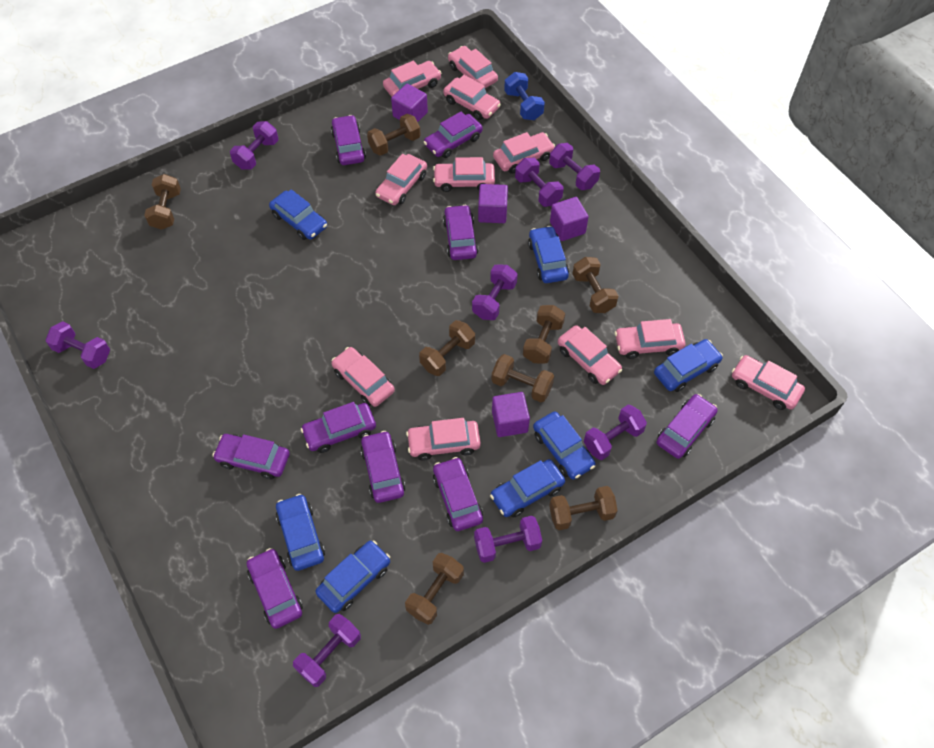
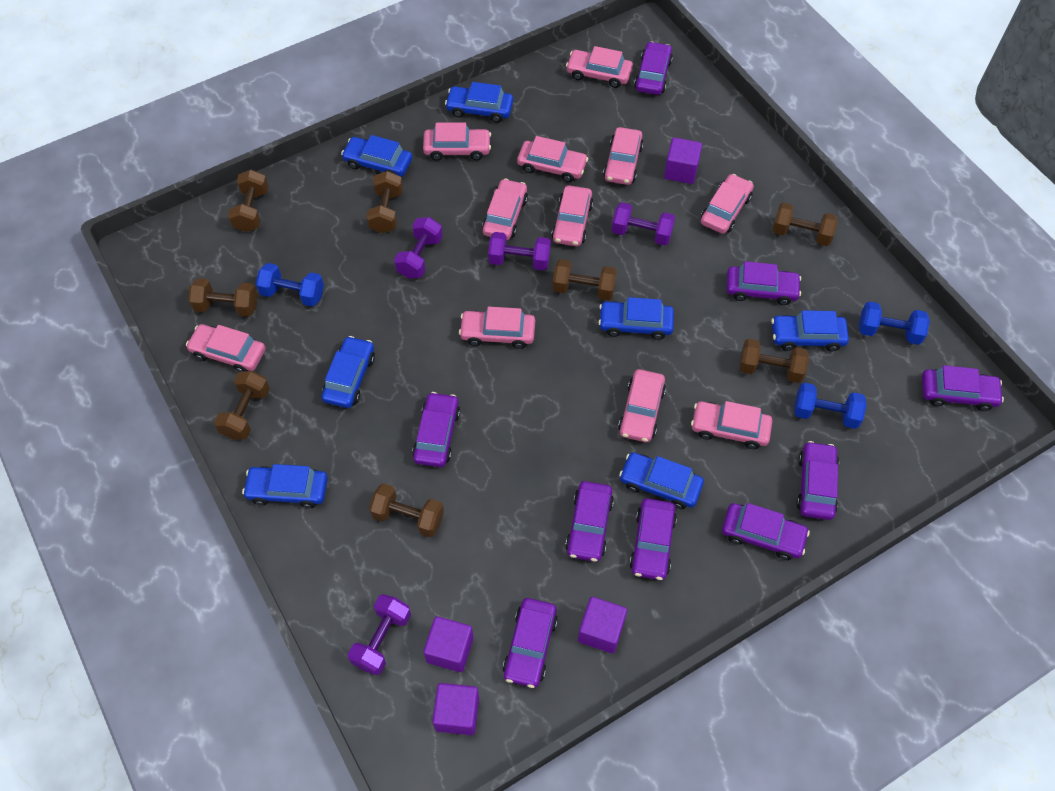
blue dumbbell: 1 -> 3
purple dumbbell: 8 -> 4

